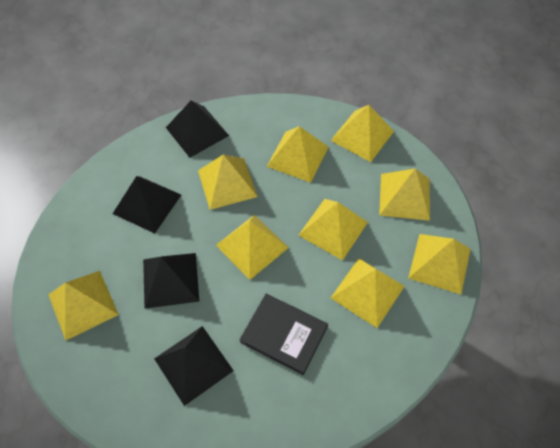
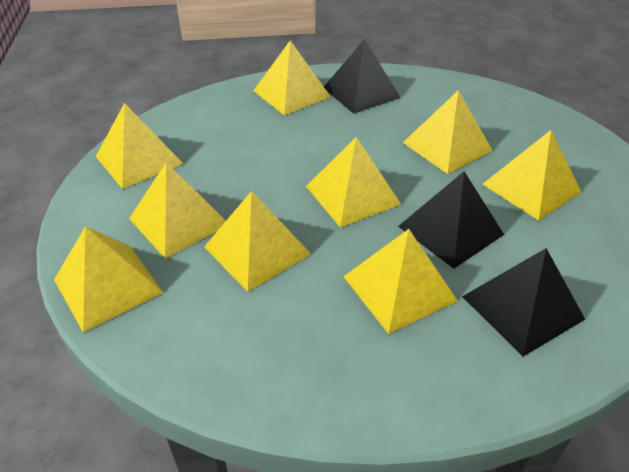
black book: 1 -> 0
black pyramid: 4 -> 3

